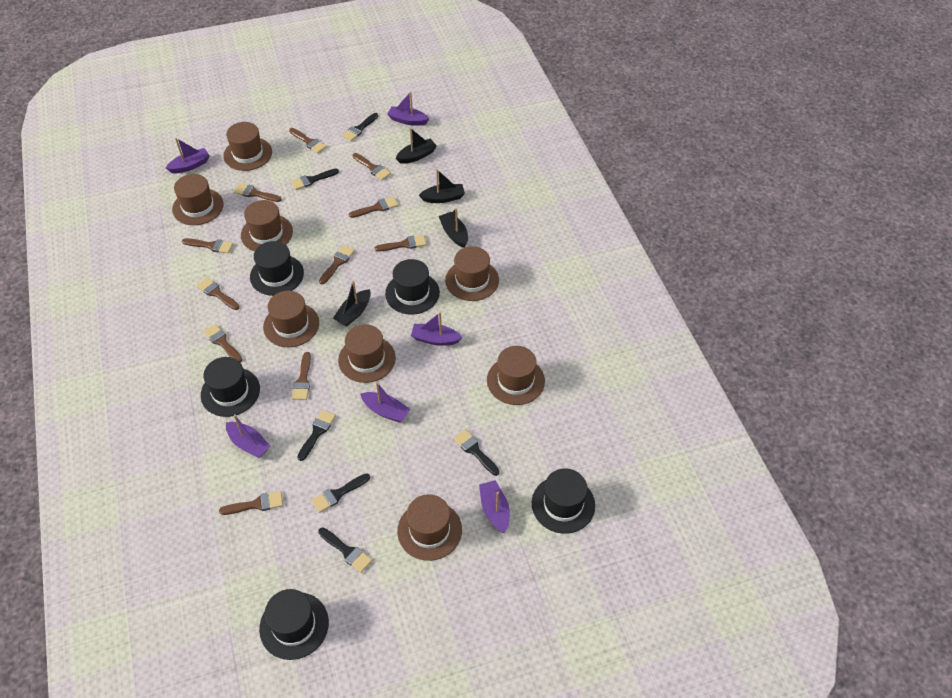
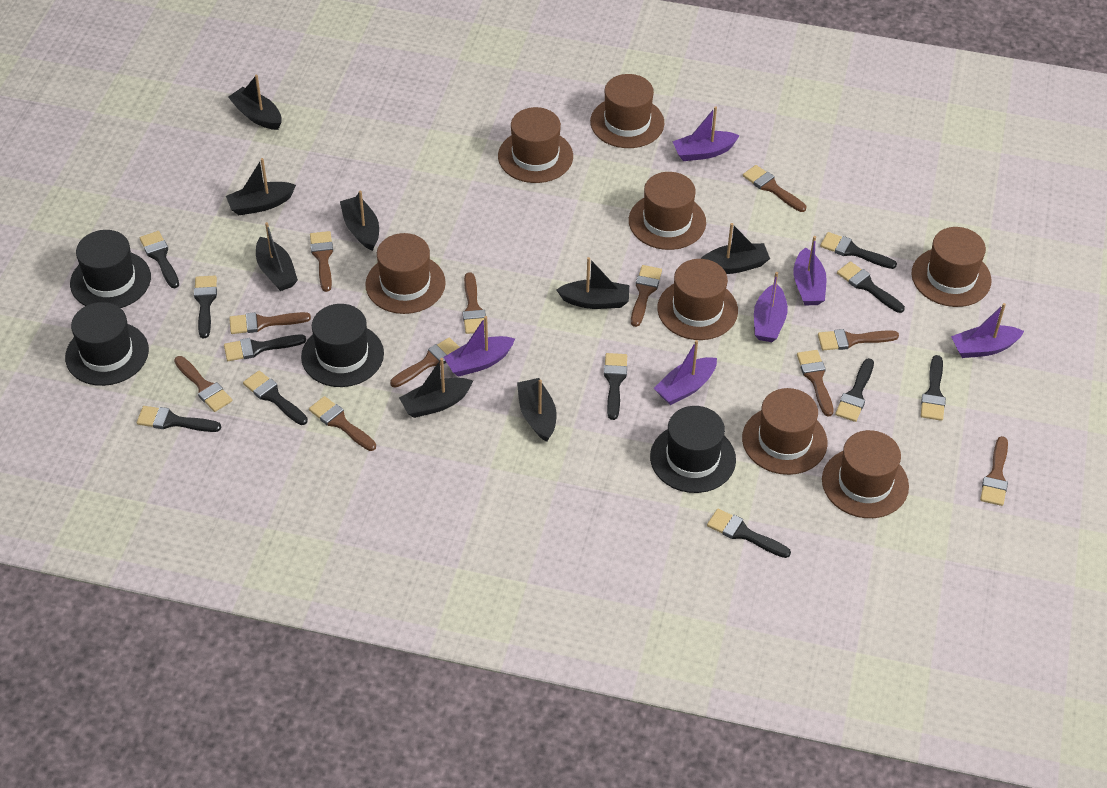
black boat: 4 -> 8
black brush: 6 -> 11
black hat: 5 -> 4

